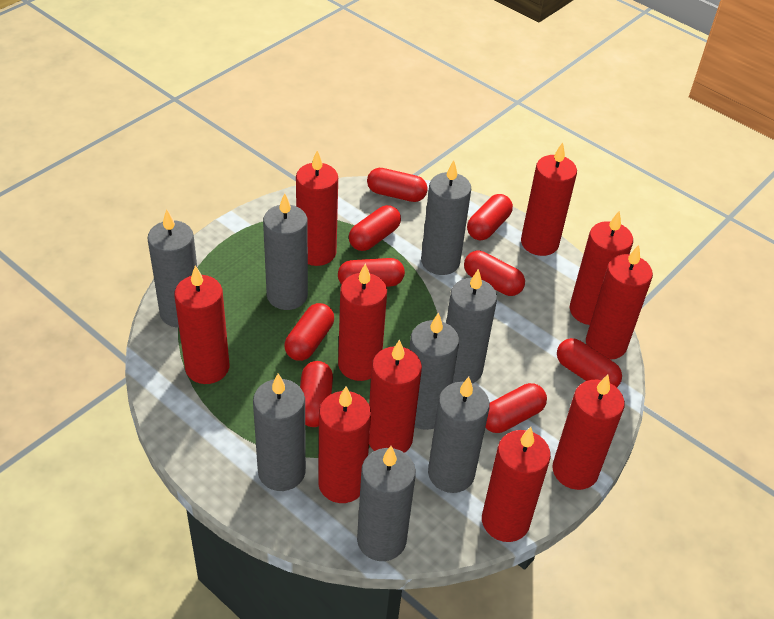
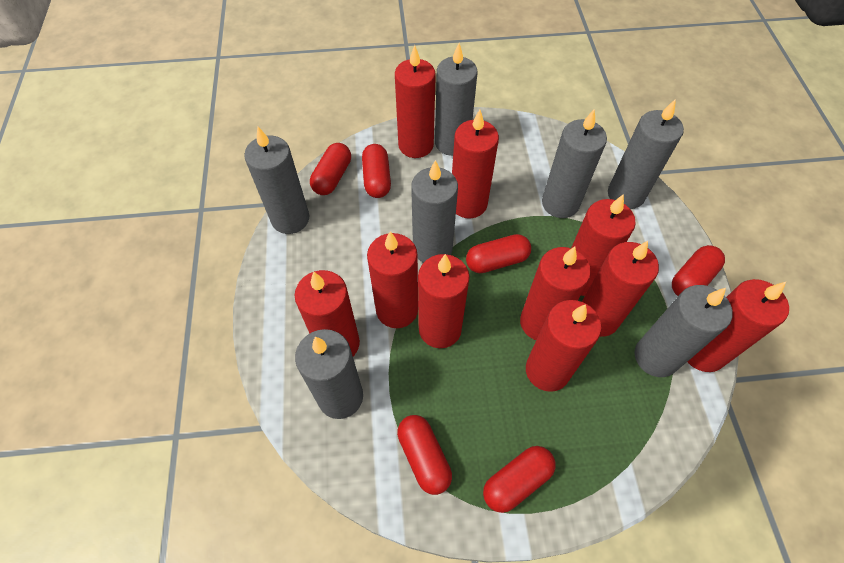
grey candle: 8 -> 7
red capsule: 9 -> 6

